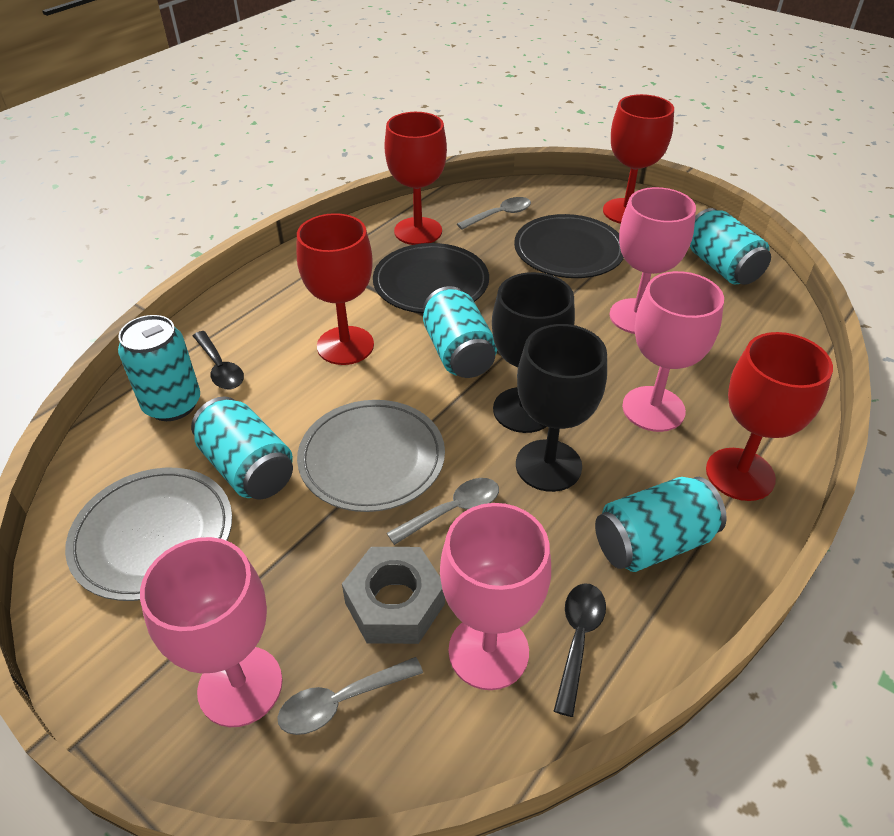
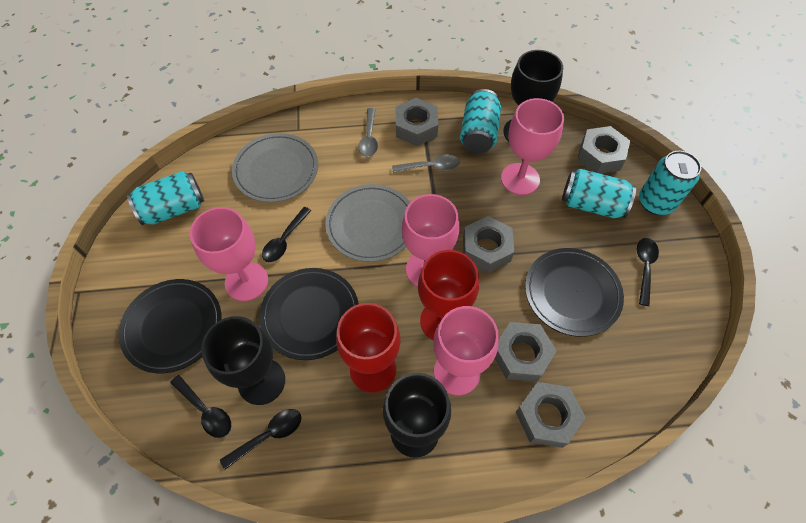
black goblet: 2 -> 3
black plate: 2 -> 3
black spoon: 2 -> 4
grey nut: 1 -> 5
grey spoon: 3 -> 2
red goblet: 4 -> 2
turquoise can: 5 -> 4

